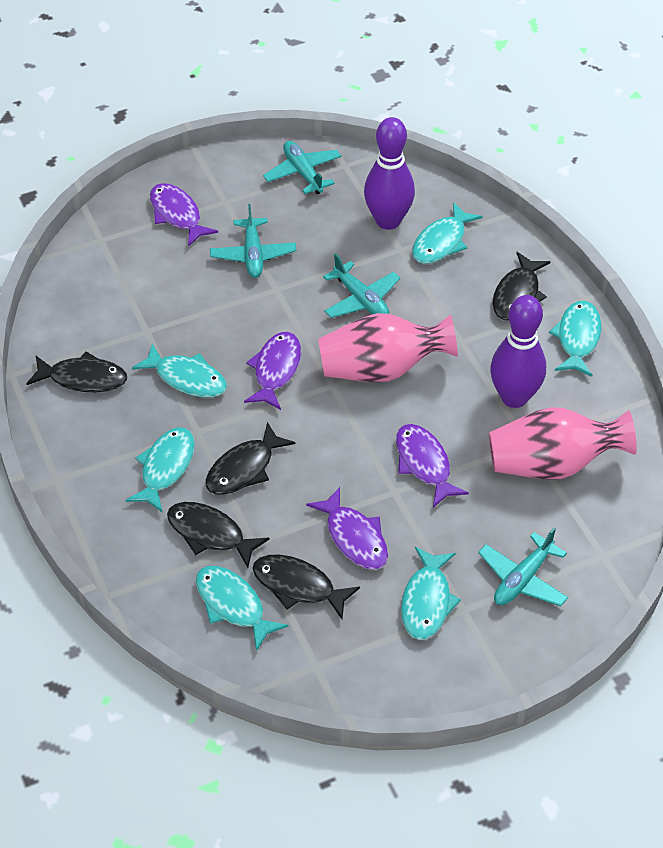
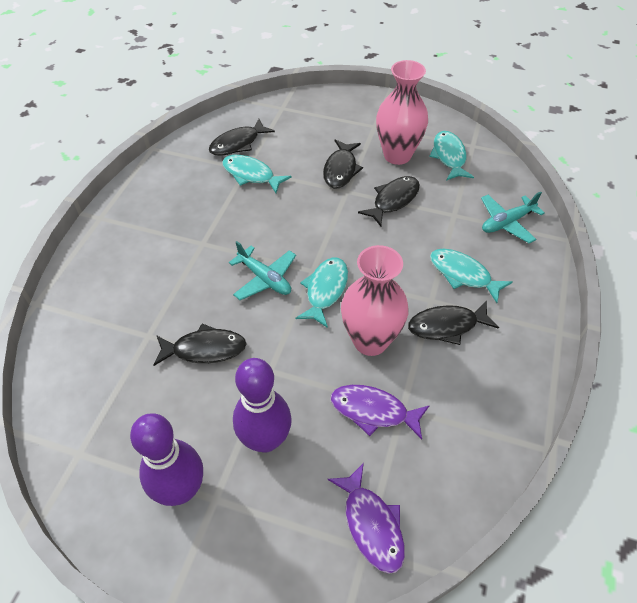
purple fish: 4 -> 2
turquoise fish: 6 -> 4
turquoise plane: 4 -> 2

